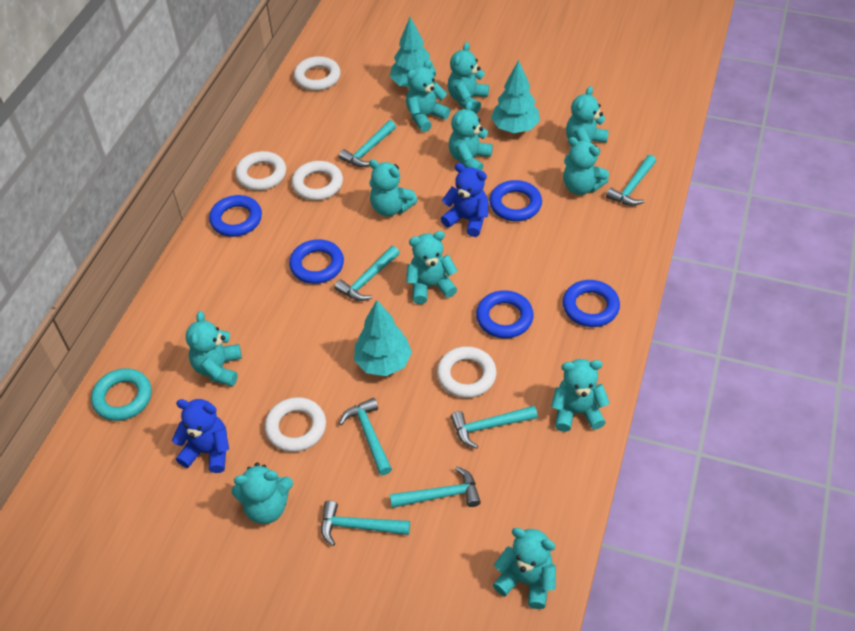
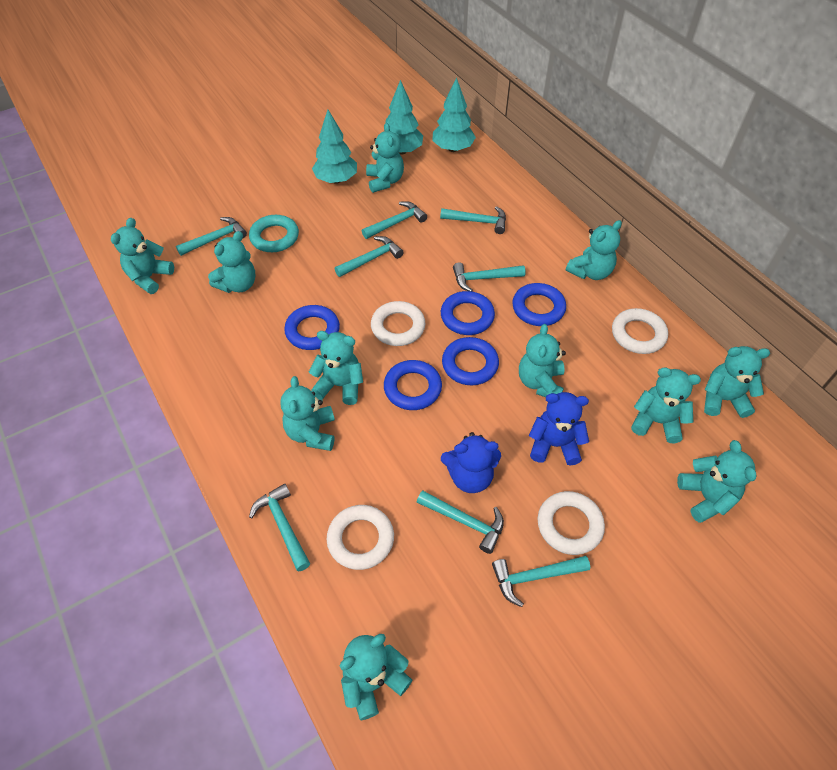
turquoise hammer: 7 -> 8
white ring: 5 -> 4

